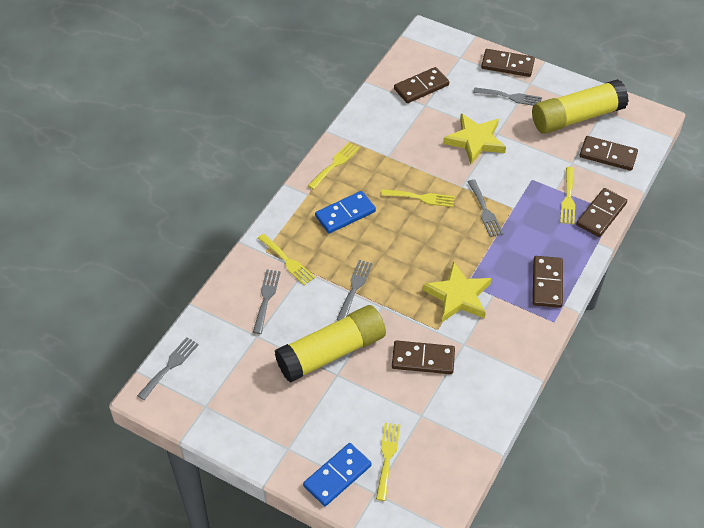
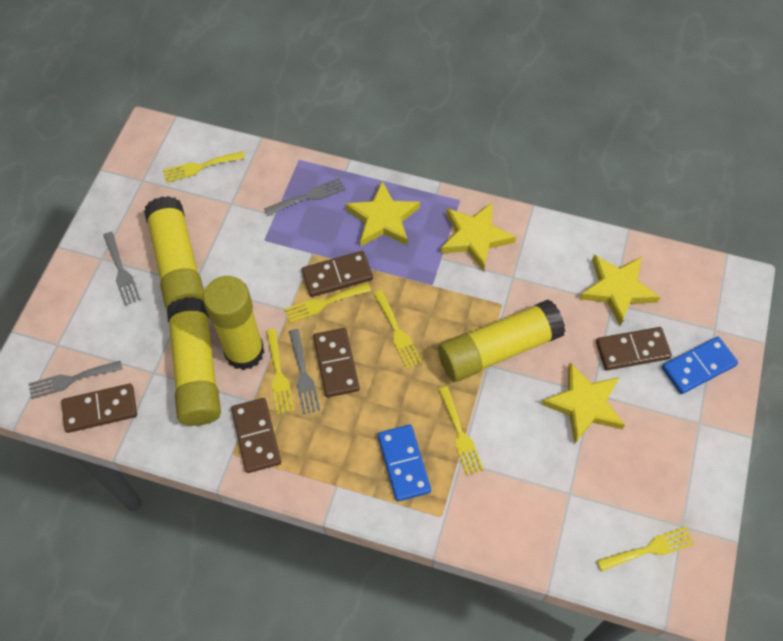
brown domino: 6 -> 5
grey fork: 5 -> 4
yellow fork: 5 -> 6
yellow glue stick: 2 -> 4
yellow star: 2 -> 4

